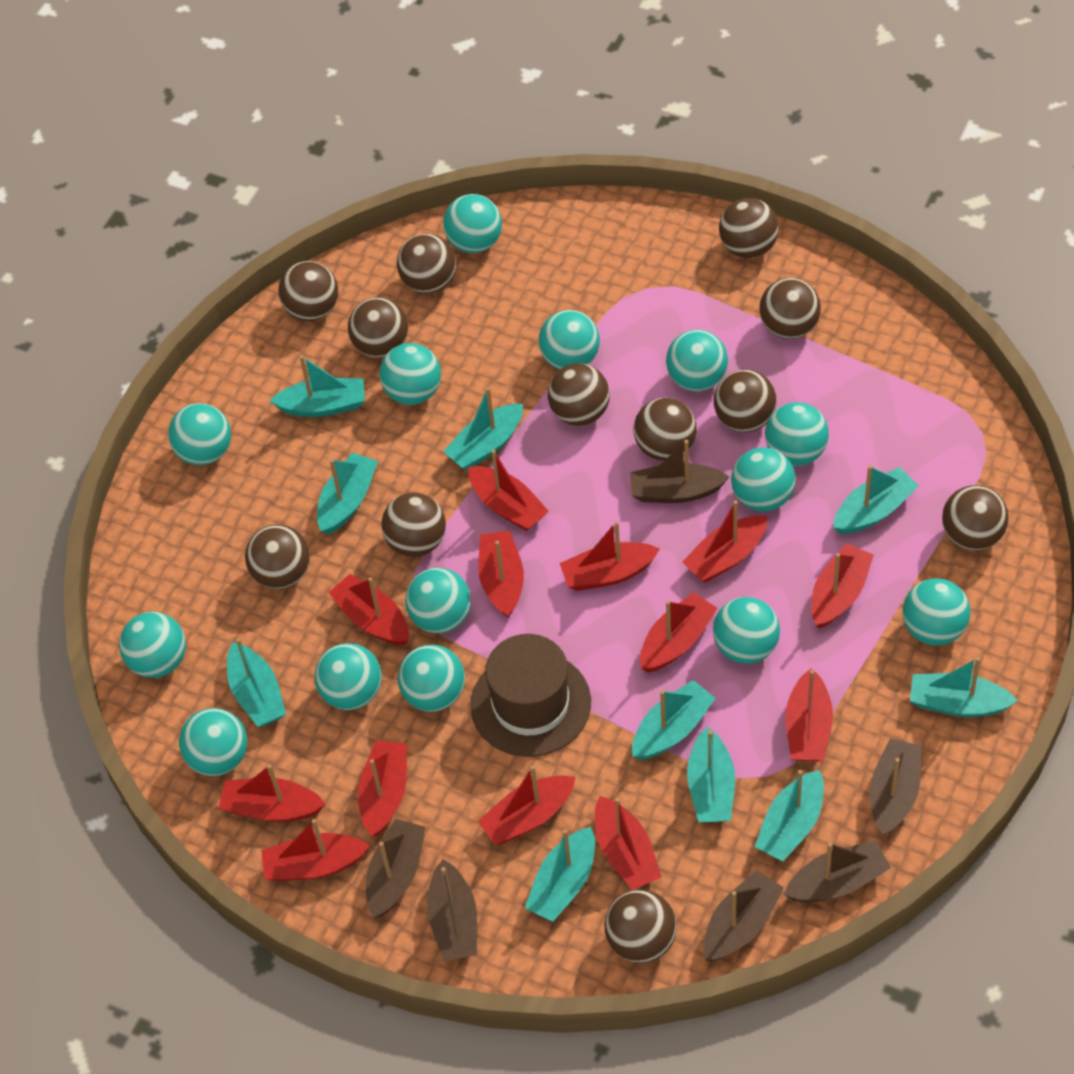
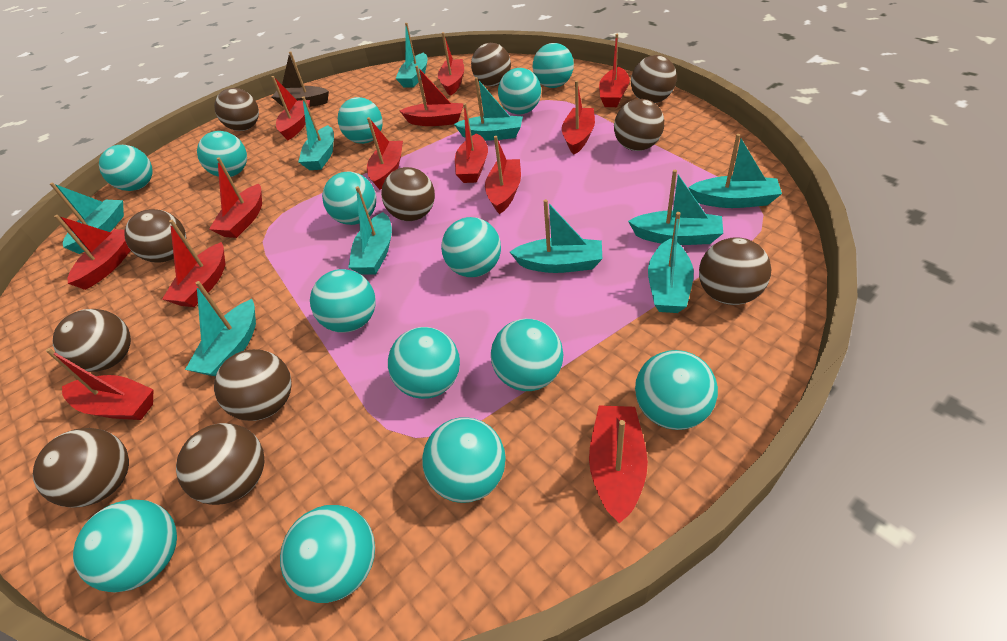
brown ball: 12 -> 11
brown boat: 6 -> 1
brown hat: 1 -> 0

